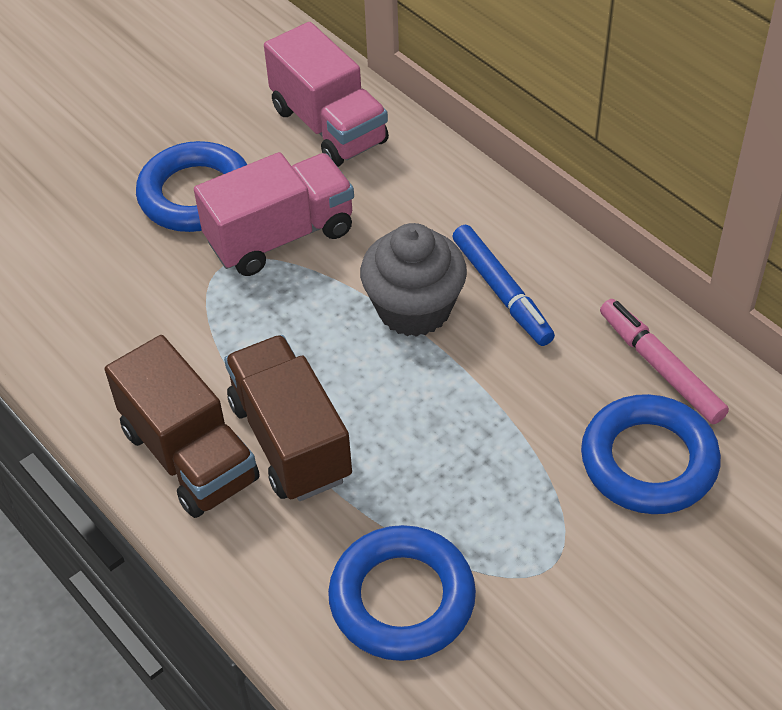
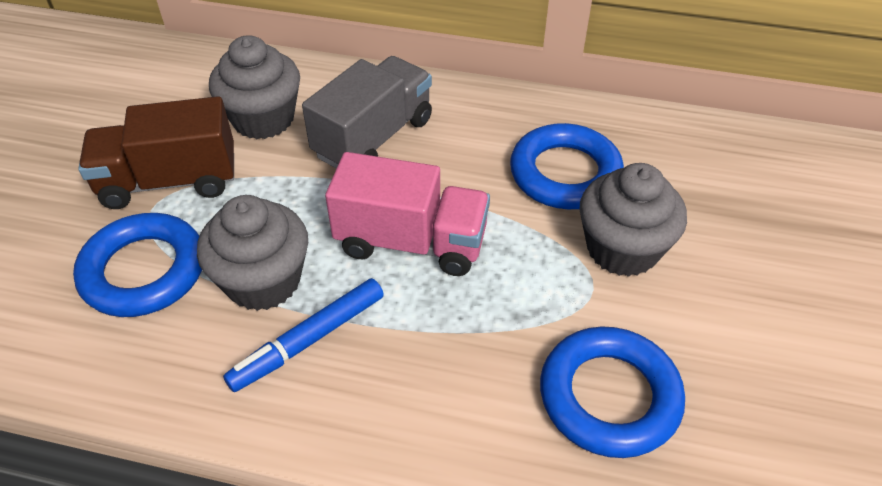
brown truck: 2 -> 1
grey cupcake: 1 -> 3
grey truck: 0 -> 1
pink marker: 1 -> 0
pink truck: 2 -> 1

